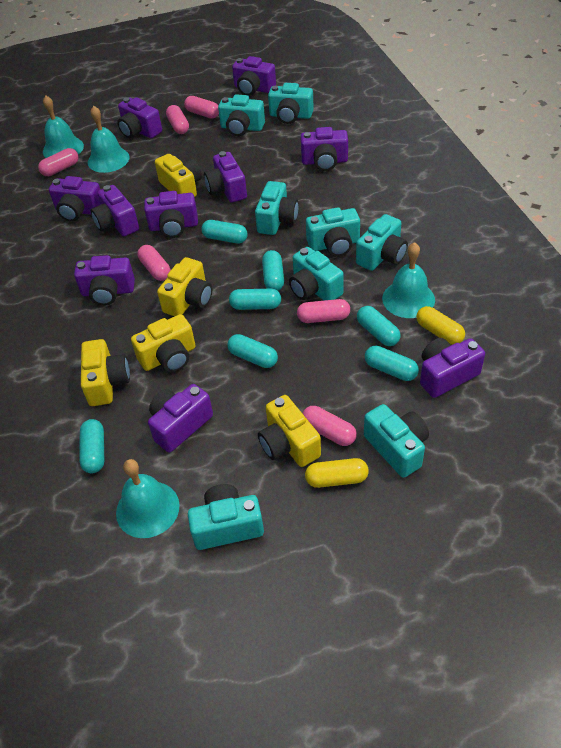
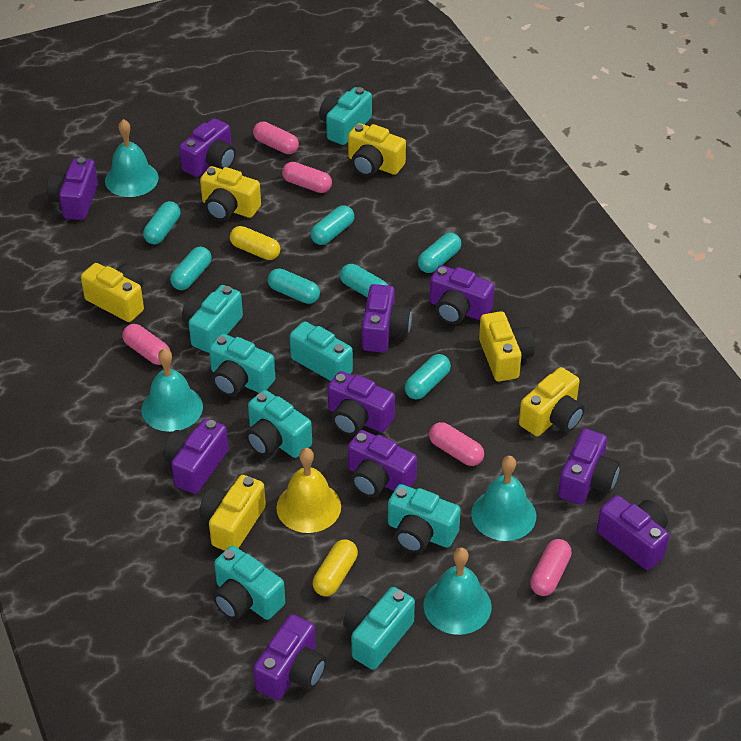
pink capsule: 6 -> 5
yellow bell: 0 -> 1
yellow camera: 5 -> 6

